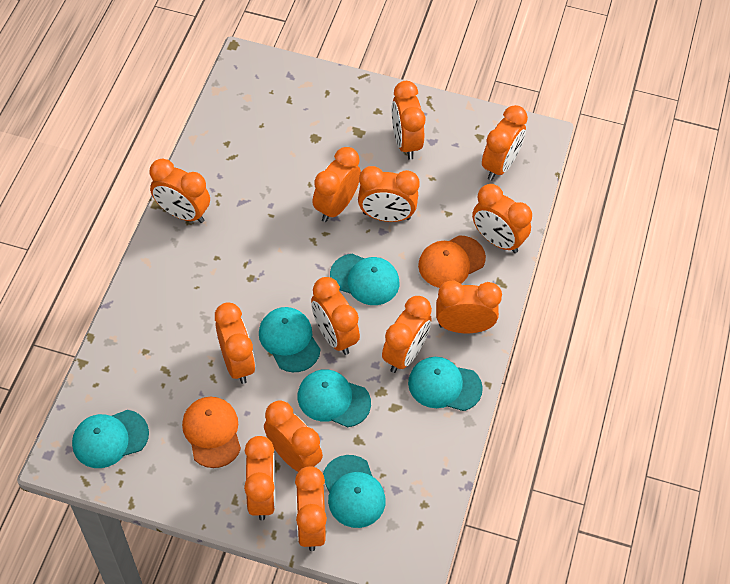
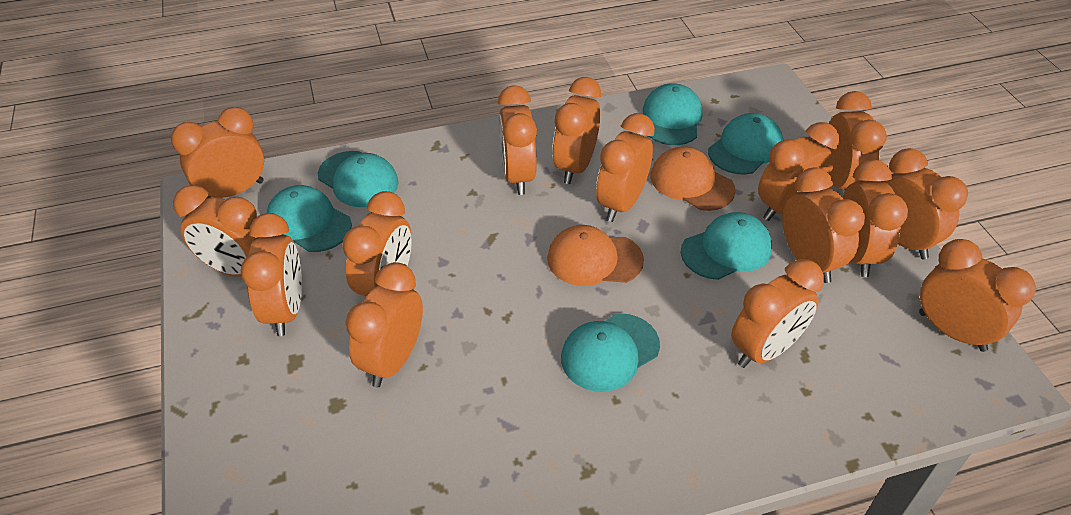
orange clock: 13 -> 15

